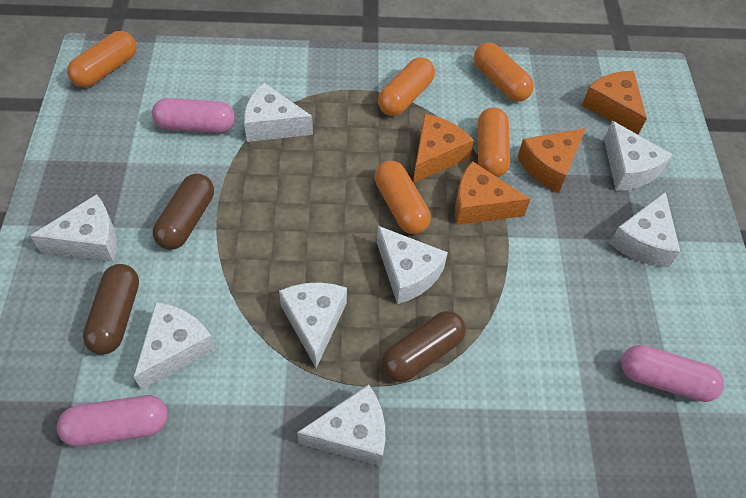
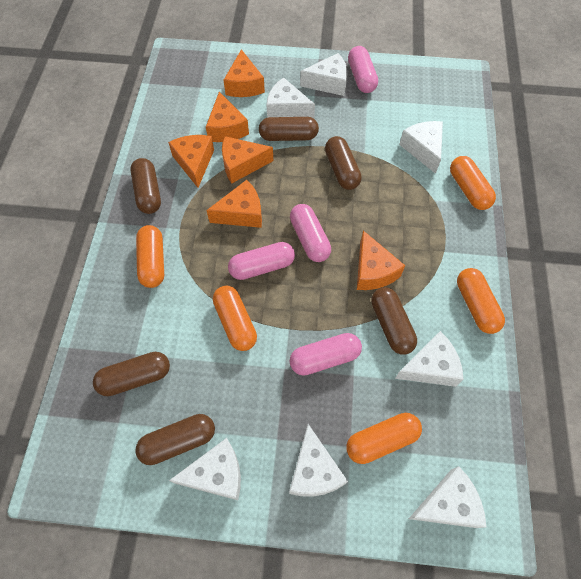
brown capsule: 3 -> 6
orange cheese: 4 -> 6
pink capsule: 3 -> 4
white cheese: 8 -> 7

